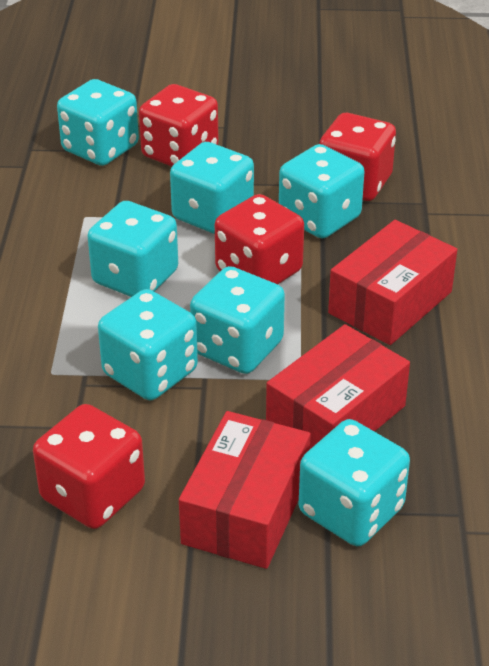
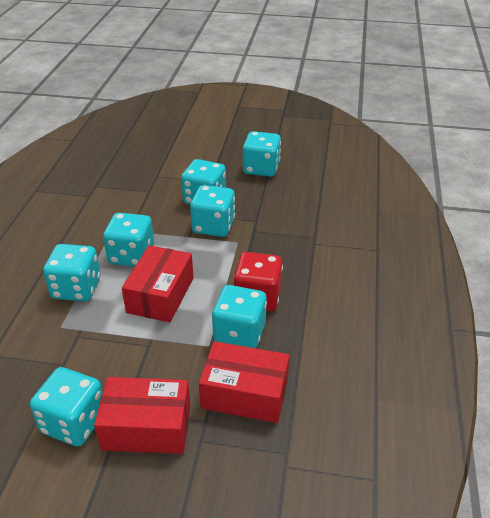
red dice: 4 -> 1

